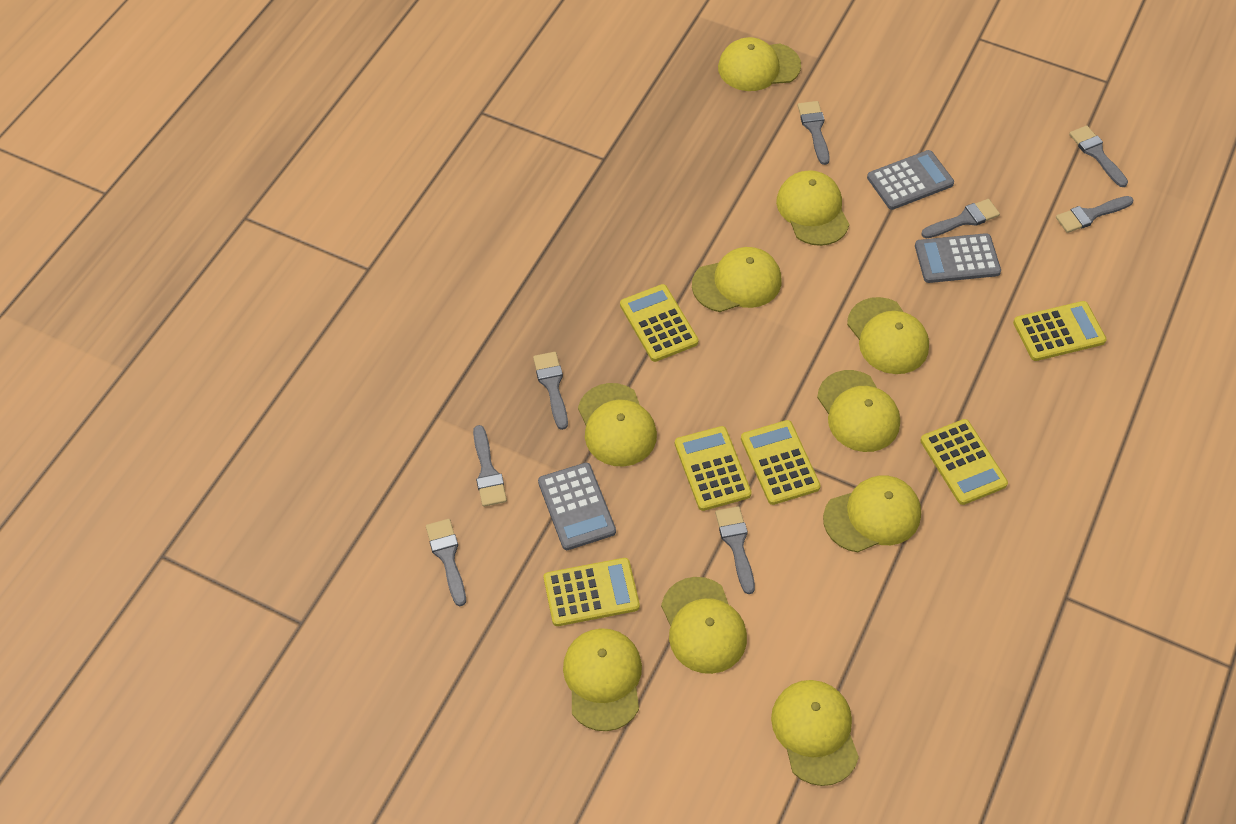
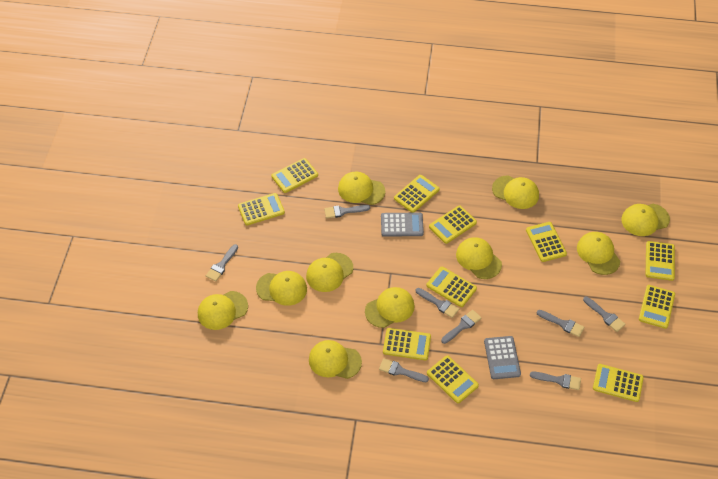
grey calculator: 3 -> 2
yellow calculator: 6 -> 11

